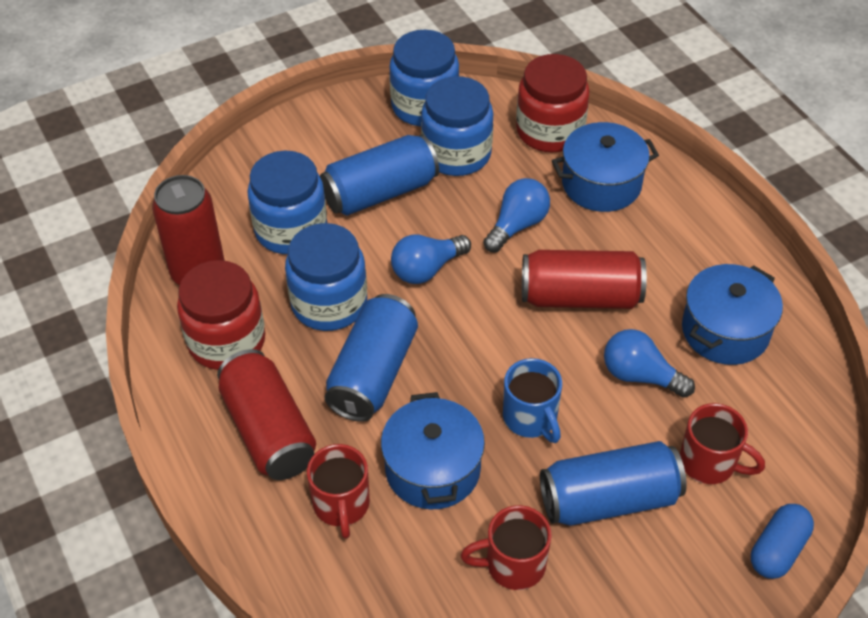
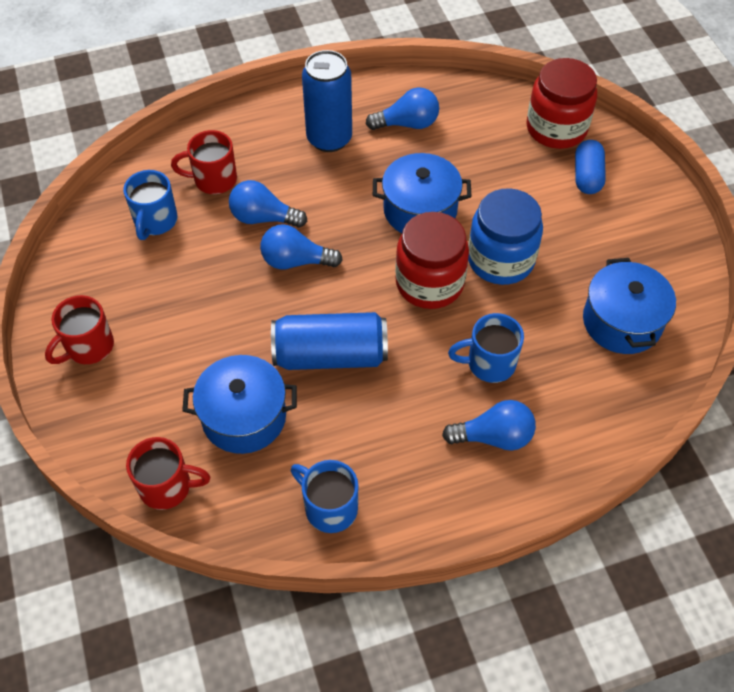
blue can: 3 -> 2
blue jar: 4 -> 1
blue light bulb: 3 -> 4
blue mug: 1 -> 3
red can: 3 -> 0

